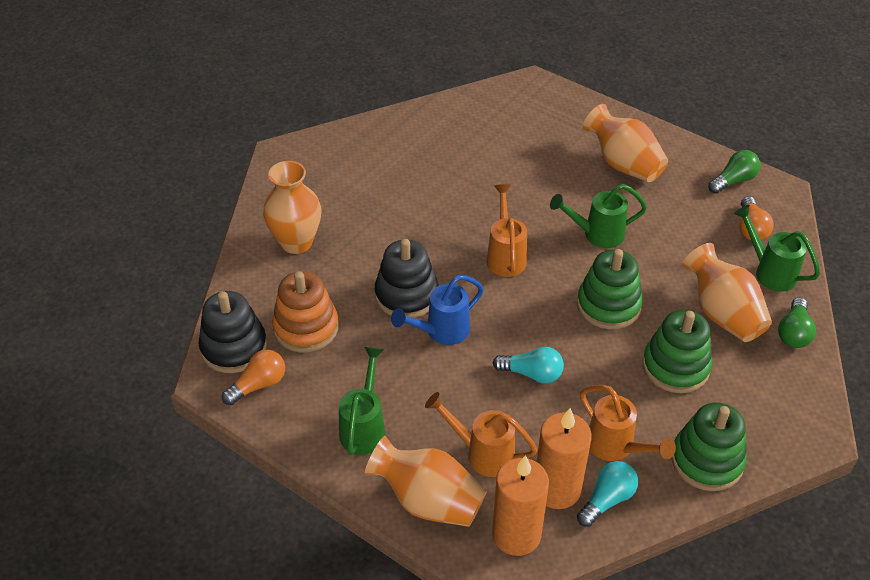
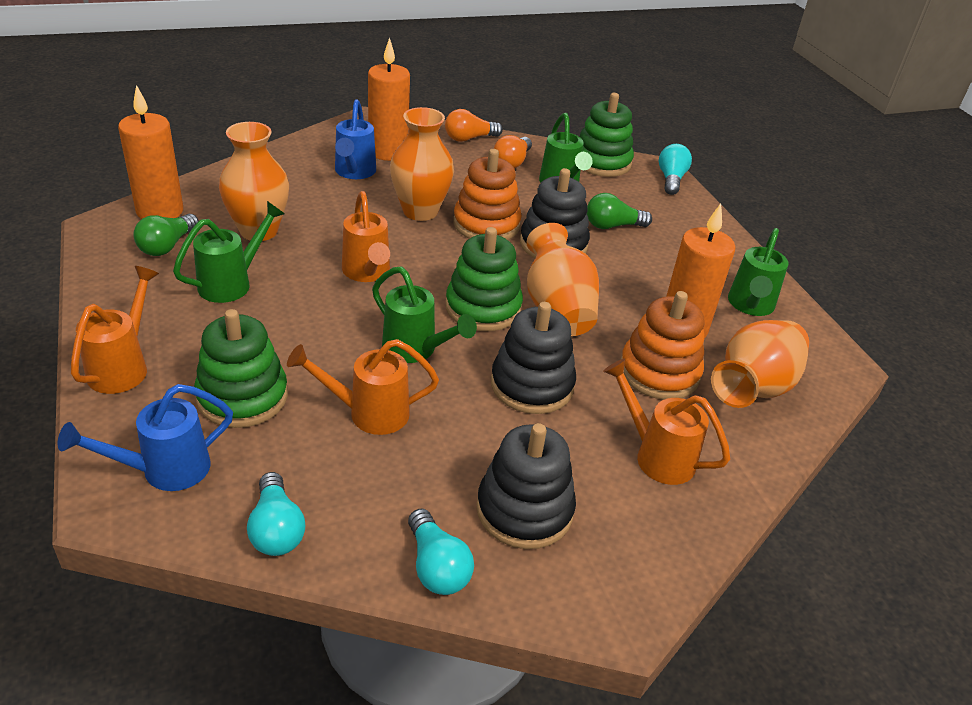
black stacking toy: 2 -> 3
blue watering can: 1 -> 2
green watering can: 3 -> 4
orange candle: 2 -> 3
orange stacking toy: 1 -> 2
orange watering can: 3 -> 4
turquoise light bulb: 2 -> 3

